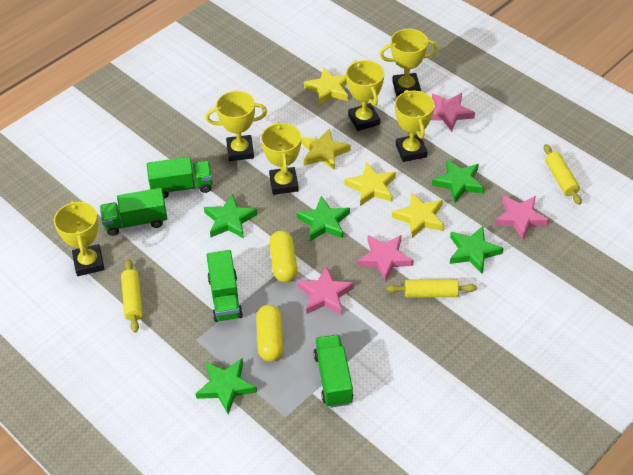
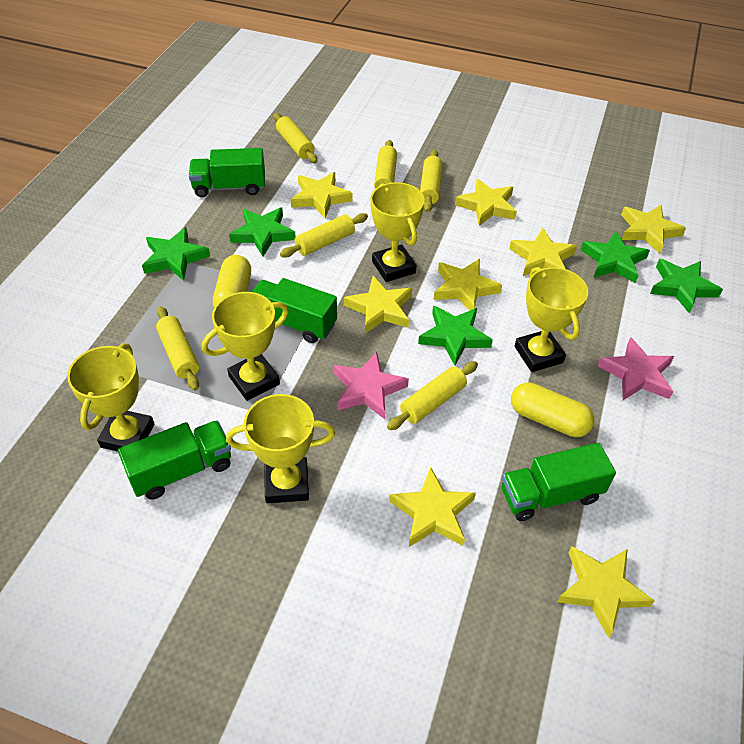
pink star: 4 -> 2
yellow rolling pin: 3 -> 6
yellow star: 4 -> 8
yellow trophy: 6 -> 5

